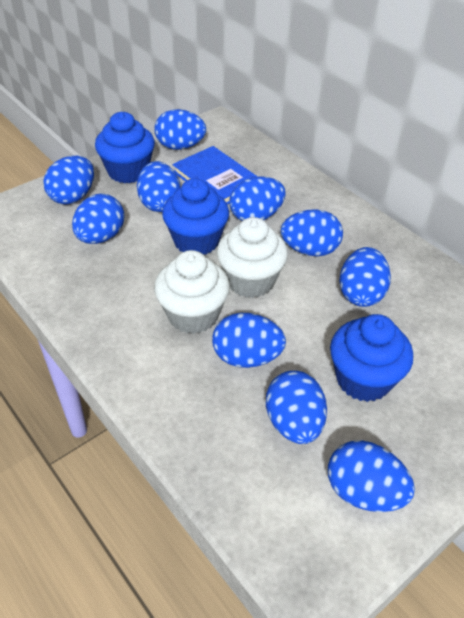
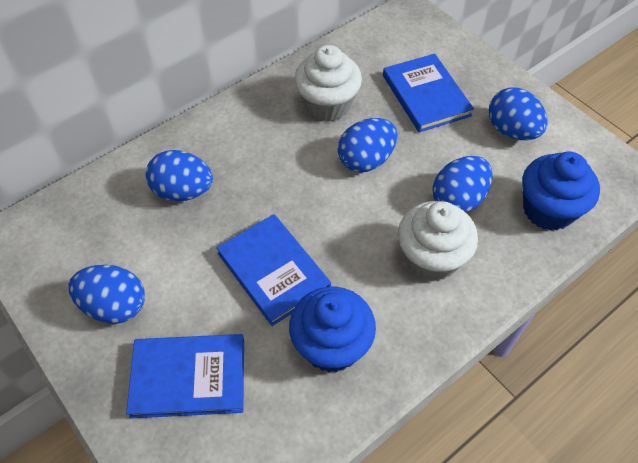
blue book: 1 -> 3
blue cupcake: 3 -> 2
blue egg: 10 -> 5

